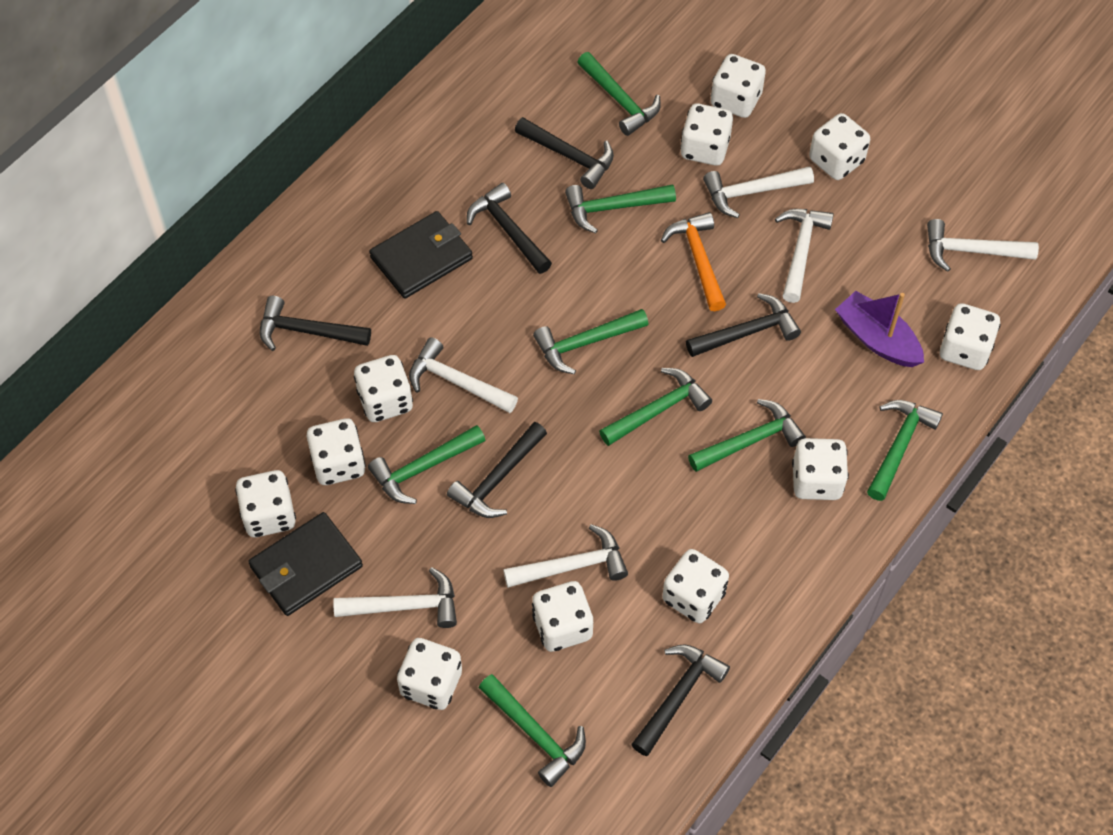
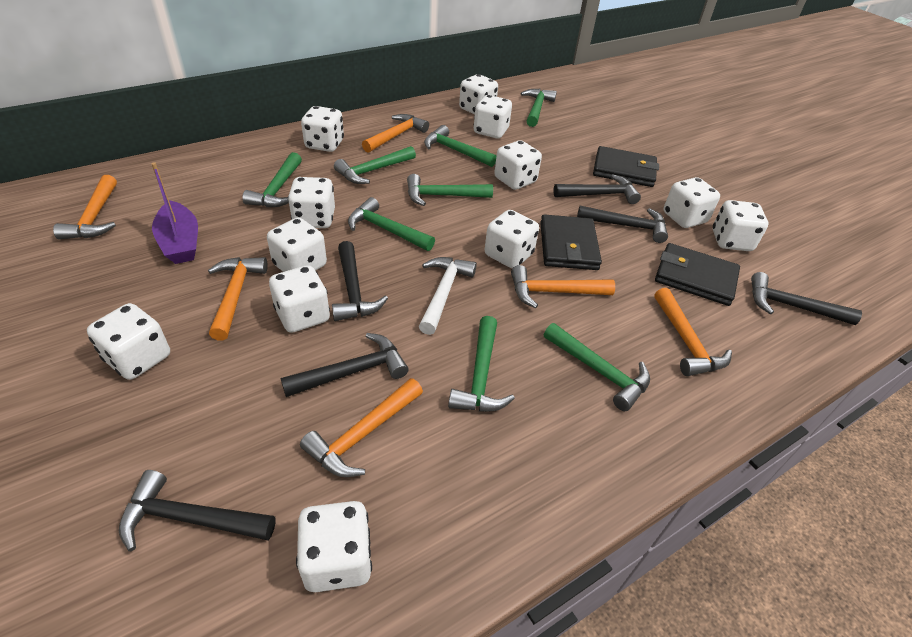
black wallet: 2 -> 3
orange hammer: 1 -> 6
white dice: 11 -> 12
white hammer: 6 -> 1

